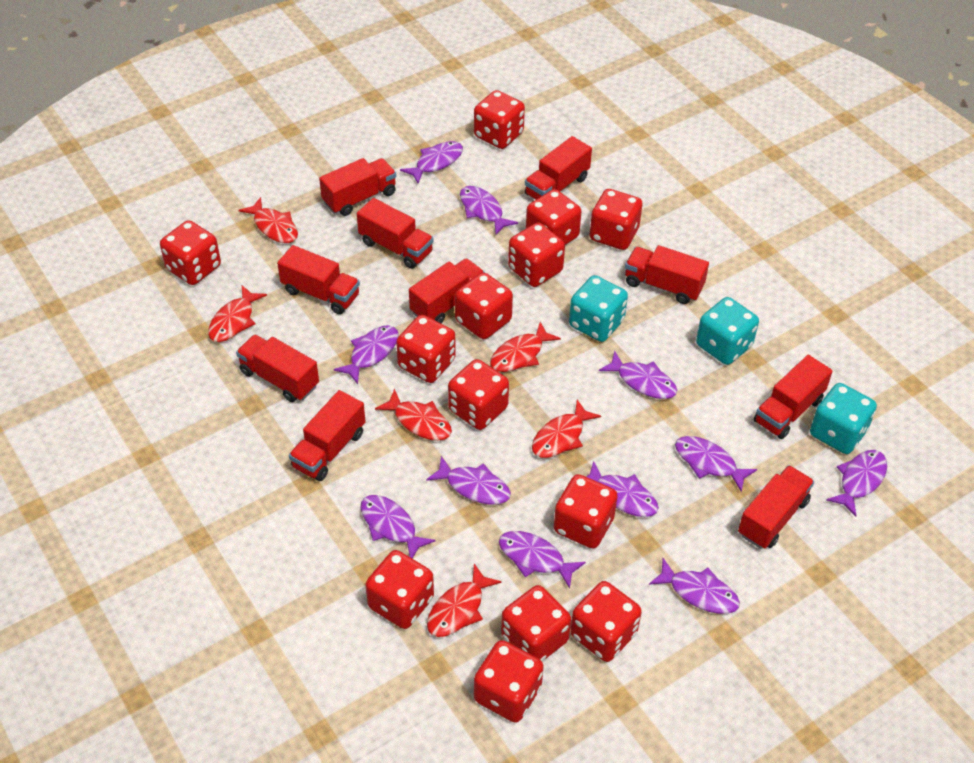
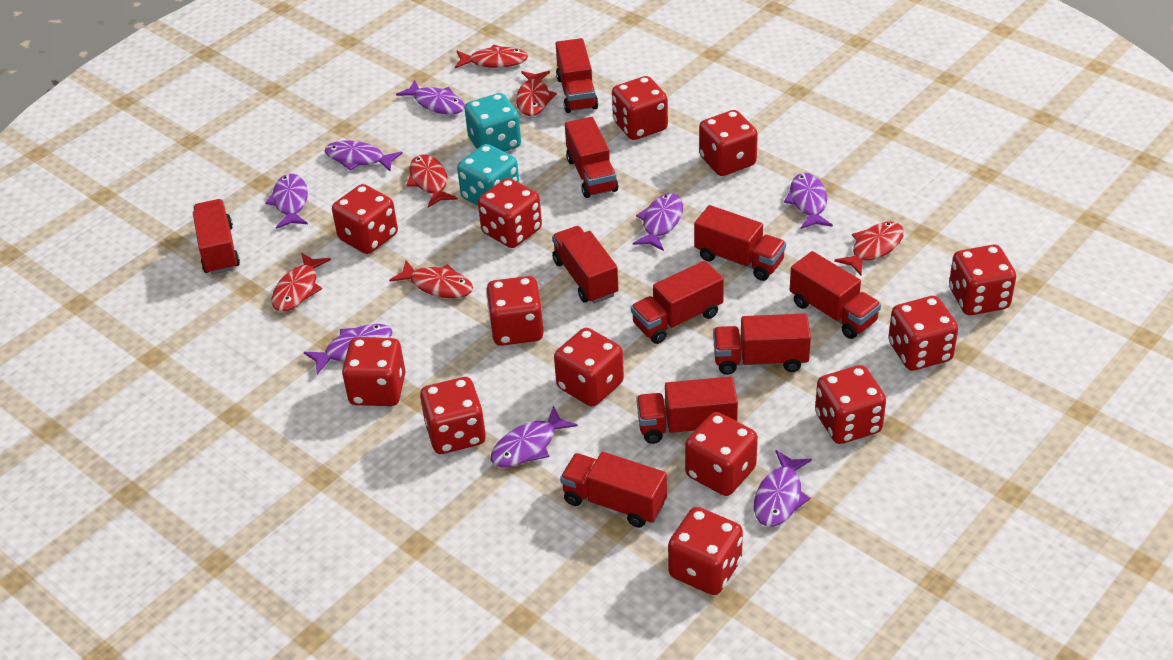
purple fish: 11 -> 8
turquoise dice: 3 -> 2

